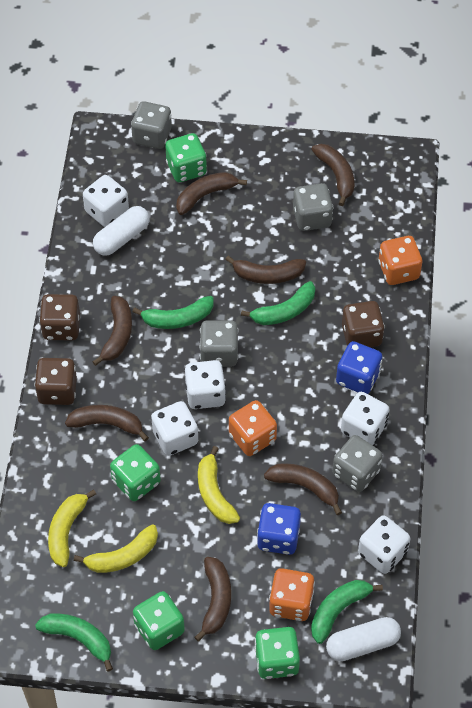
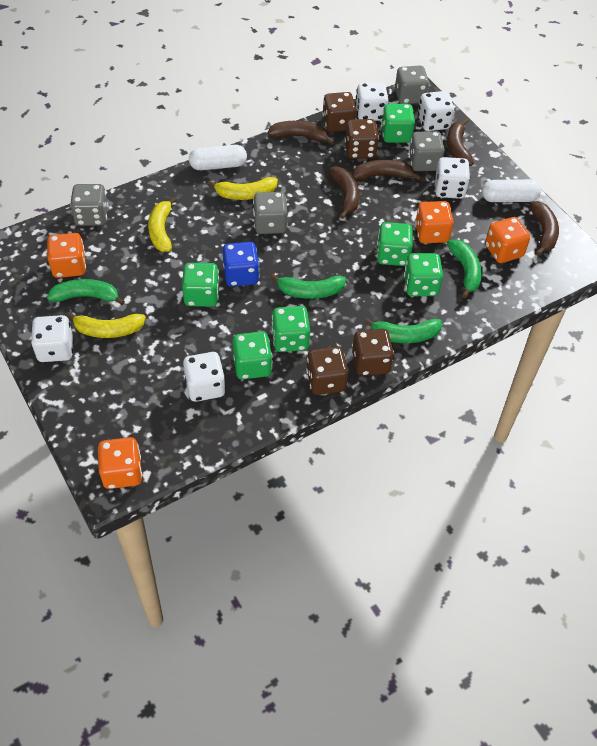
blue dice: 2 -> 1
brown banana: 7 -> 5
brown dice: 3 -> 4
green dice: 4 -> 6
orange dice: 3 -> 4

